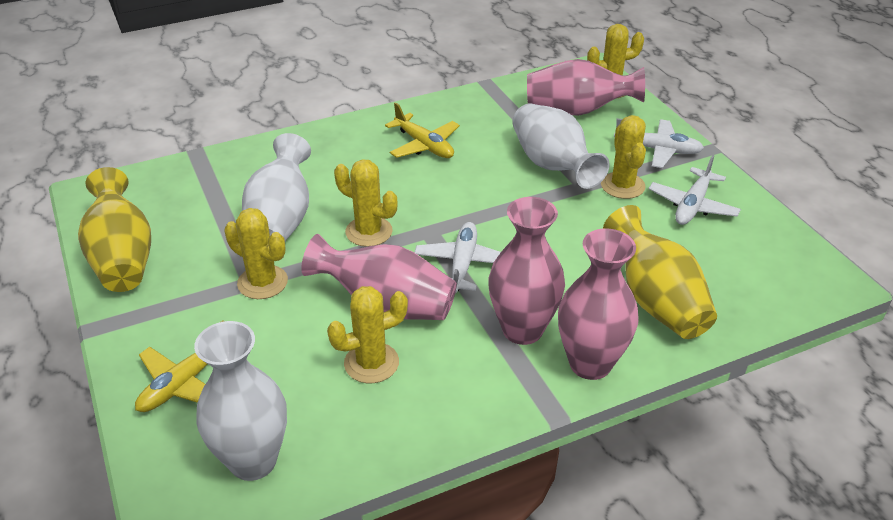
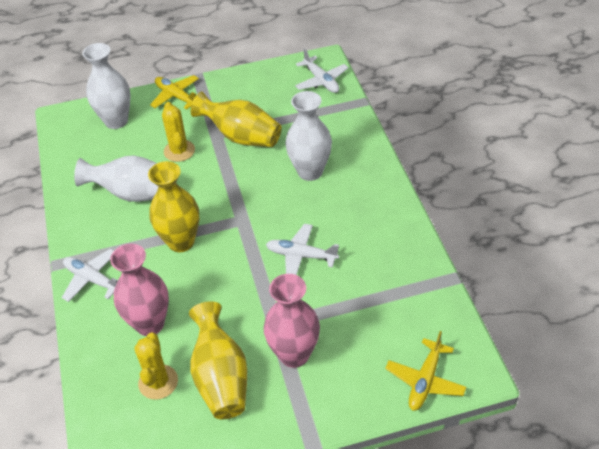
pink vase: 4 -> 2
yellow cactus: 5 -> 2
yellow vase: 2 -> 3

